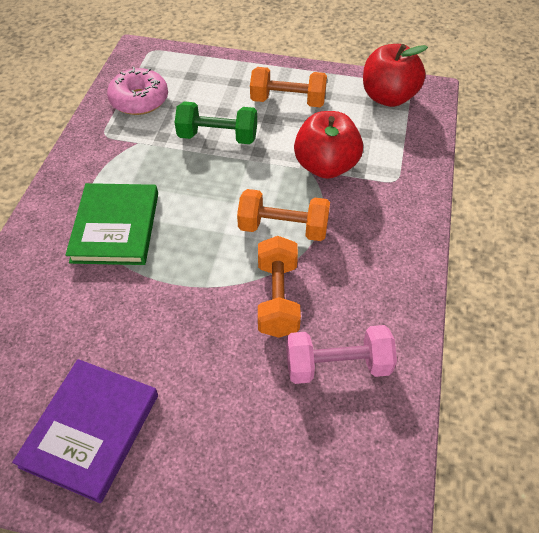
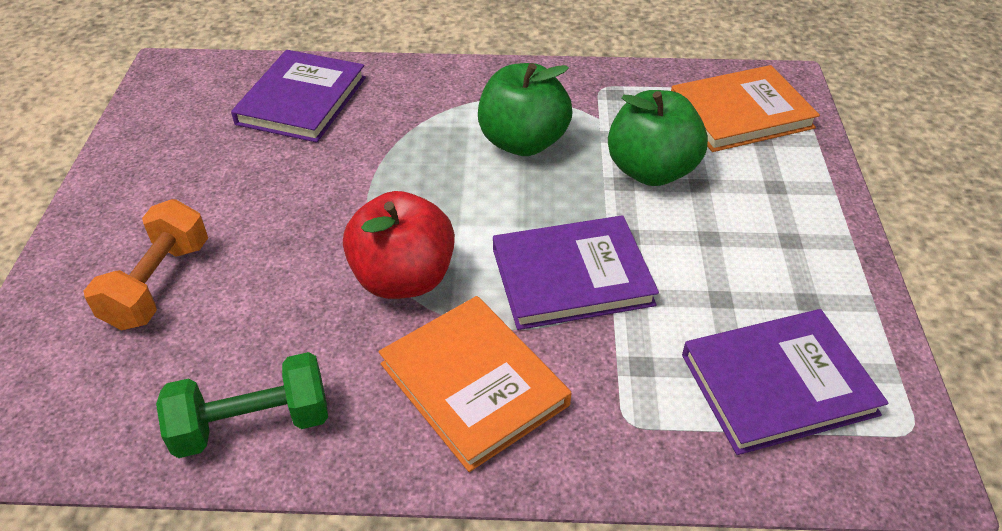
green apple: 0 -> 2
green book: 1 -> 0
orange book: 0 -> 2
orange dumbbell: 3 -> 1
pink donut: 1 -> 0
pink dumbbell: 1 -> 0
purple book: 1 -> 3
red apple: 2 -> 1

